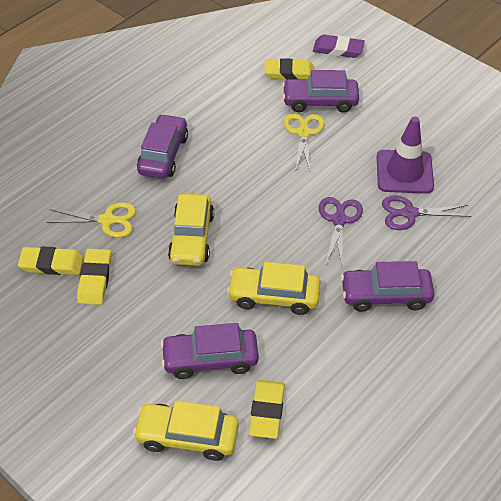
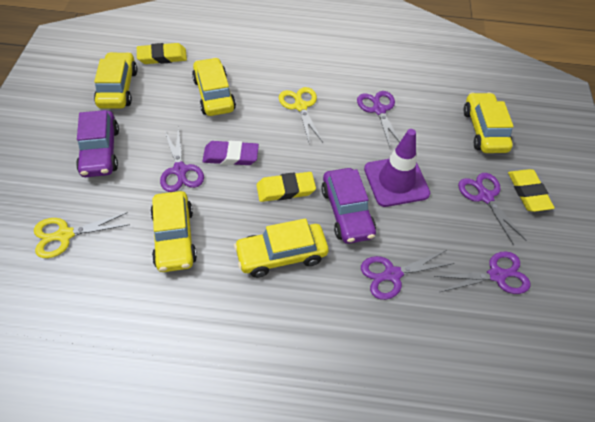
purple car: 4 -> 2
purple scissors: 2 -> 5
yellow car: 3 -> 5
yellow eraser: 4 -> 3

